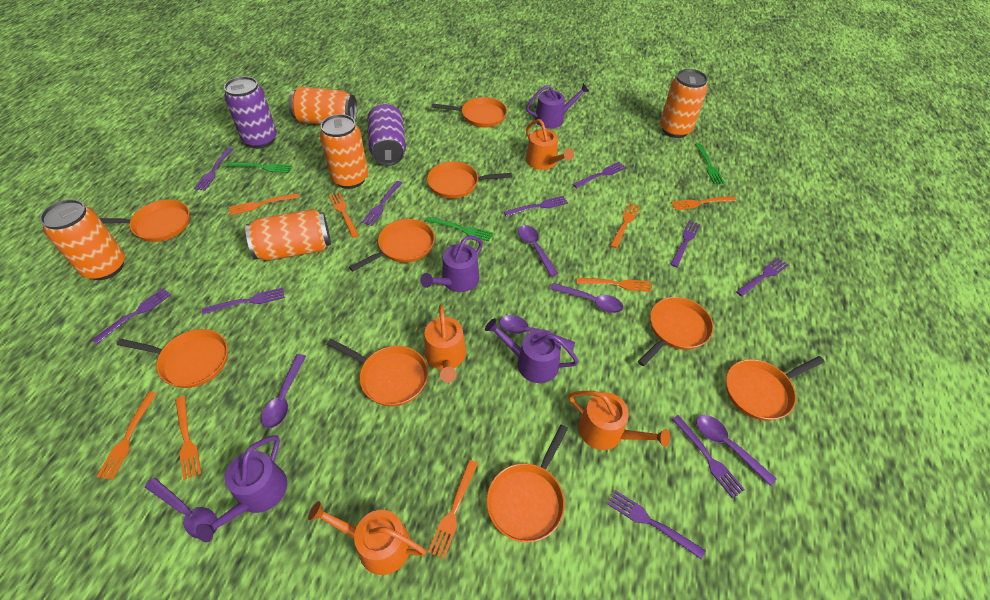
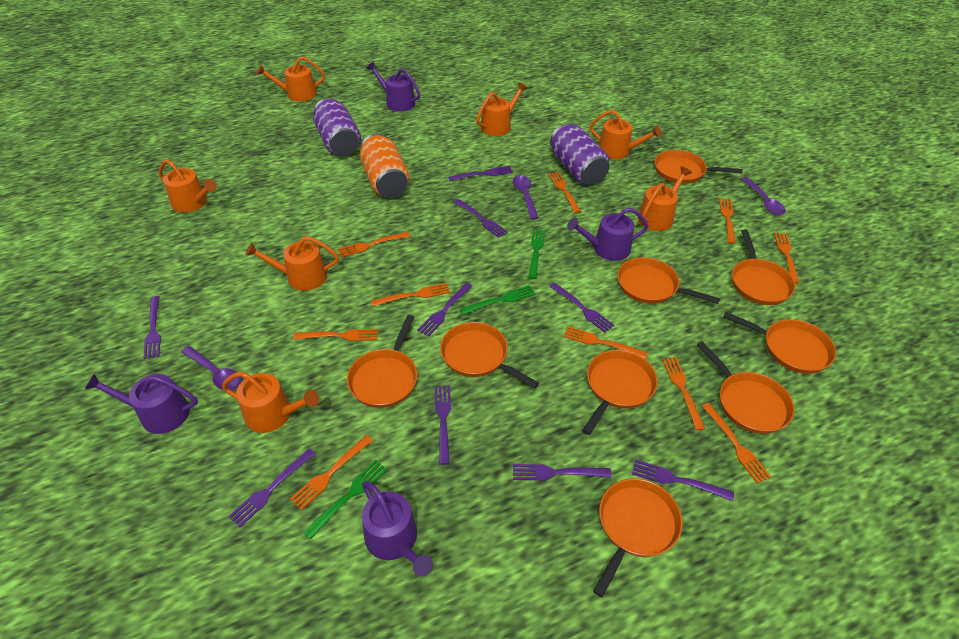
orange can: 5 -> 1
orange fork: 8 -> 10
orange watering can: 4 -> 7
purple fork: 10 -> 9
purple spoon: 6 -> 3

